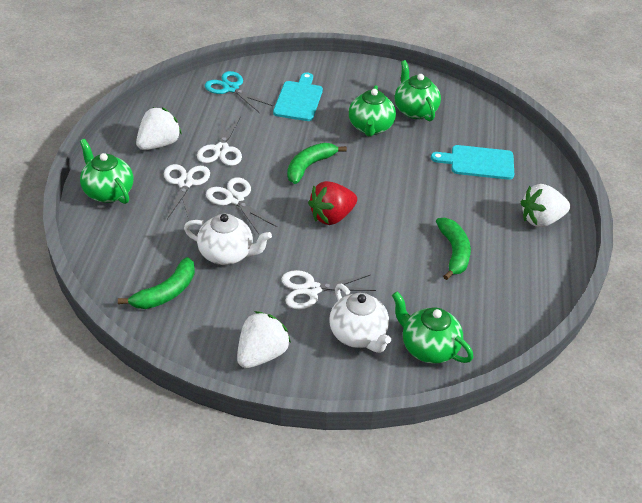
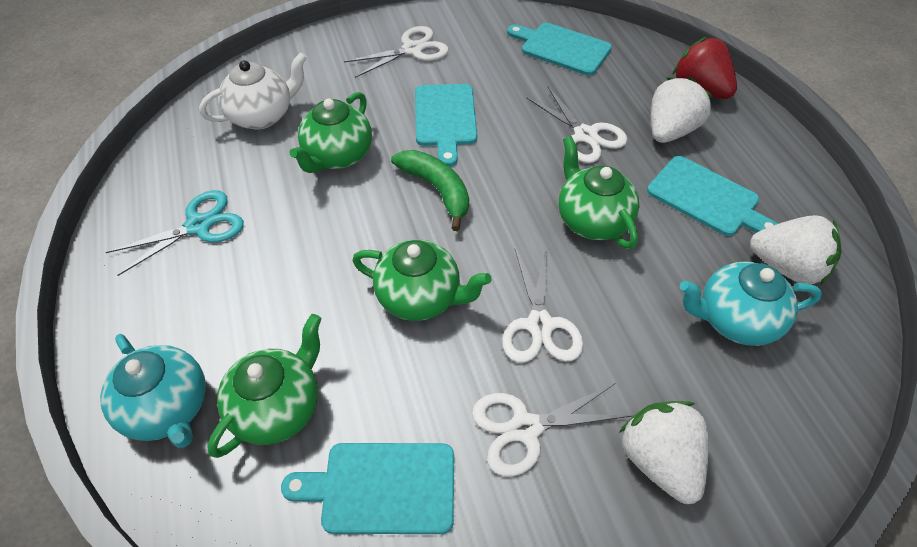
green banana: 3 -> 1
turquoise cutting board: 2 -> 4
turquoise teapot: 0 -> 2
white teapot: 2 -> 1

